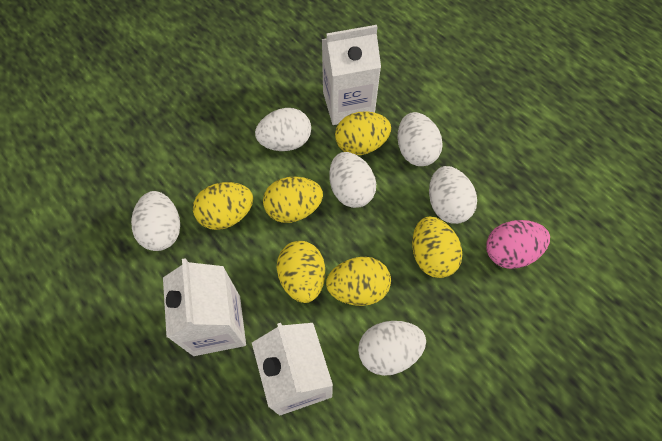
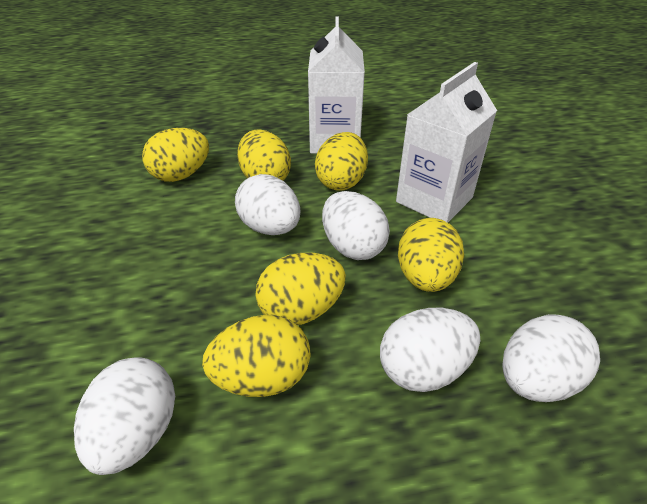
pink egg: 1 -> 0
white carton: 3 -> 2
white egg: 6 -> 5

